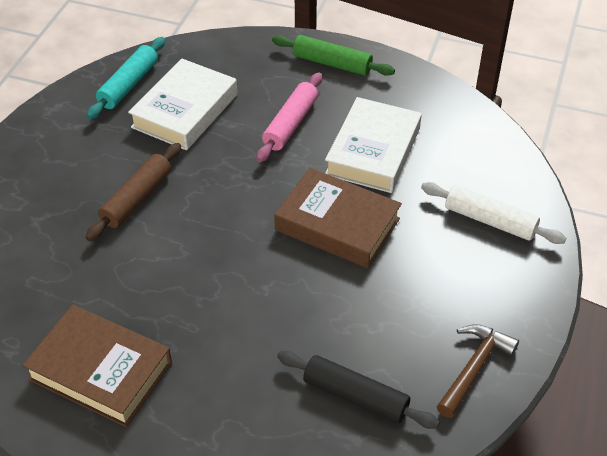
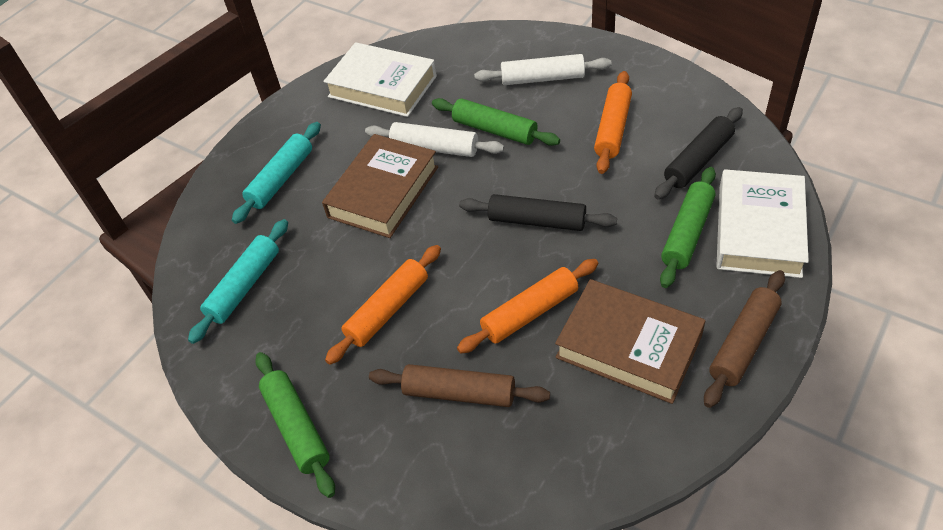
black rolling pin: 1 -> 2
brown hammer: 1 -> 0
brown rolling pin: 1 -> 2
green rolling pin: 1 -> 3
orange rolling pin: 0 -> 3
pink rolling pin: 1 -> 0
turquoise rolling pin: 1 -> 2
white rolling pin: 1 -> 2

